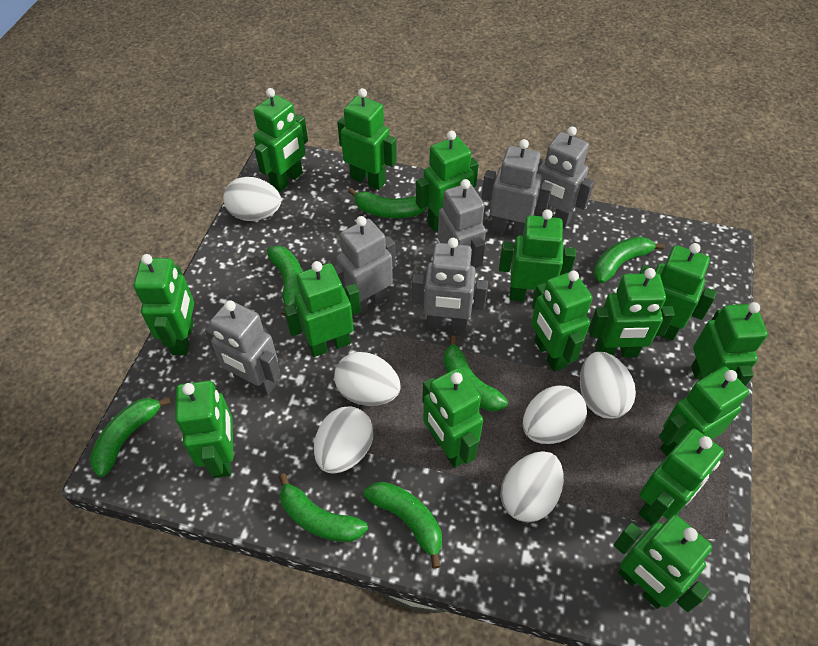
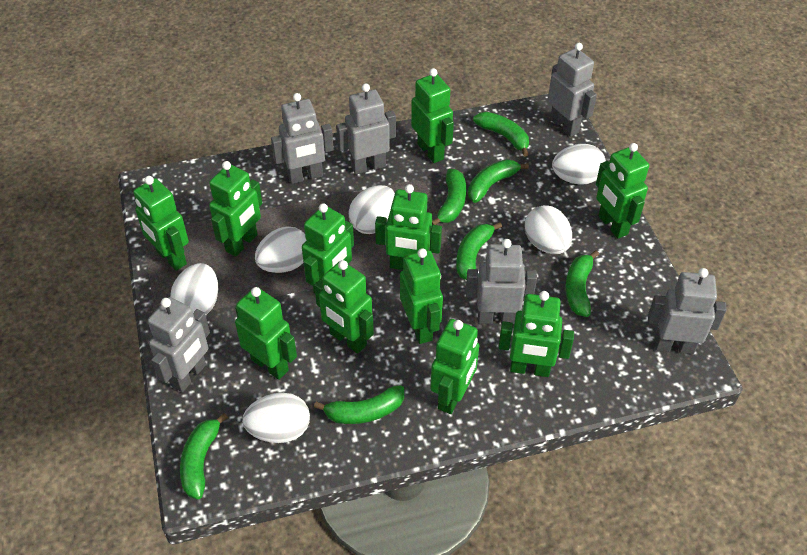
green robot: 15 -> 11

